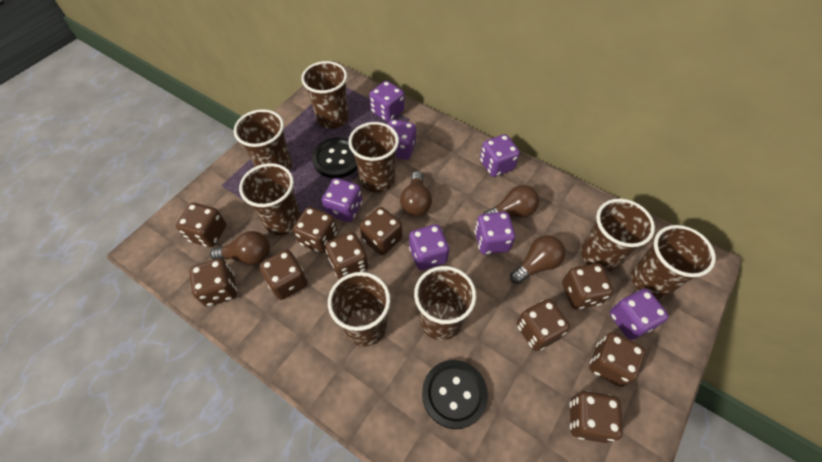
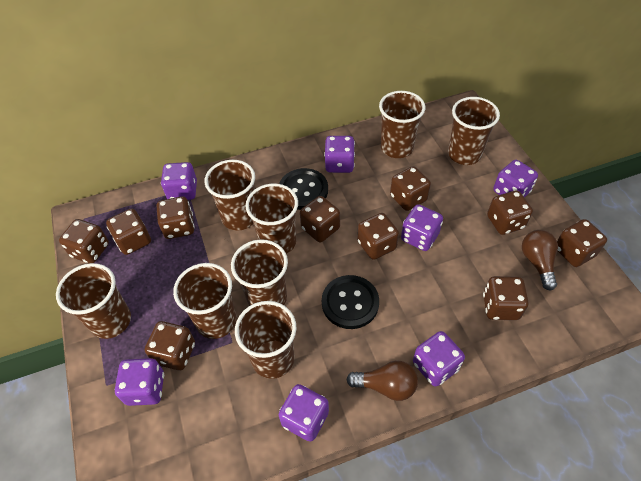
brown light bulb: 4 -> 2

